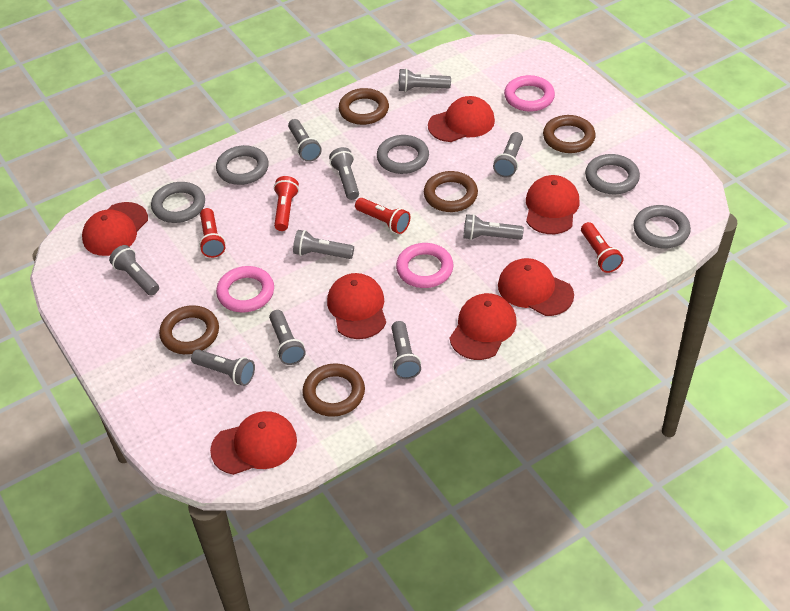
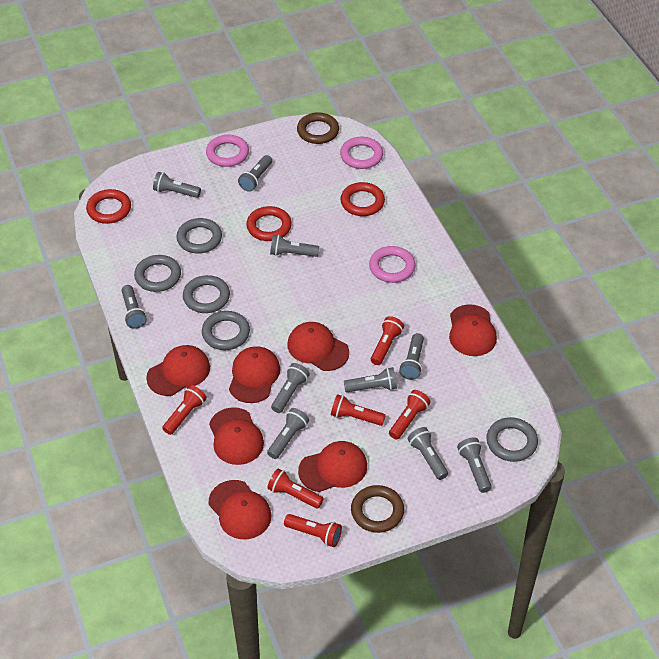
brown ring: 5 -> 2
red flashlight: 4 -> 6
red ring: 0 -> 3

